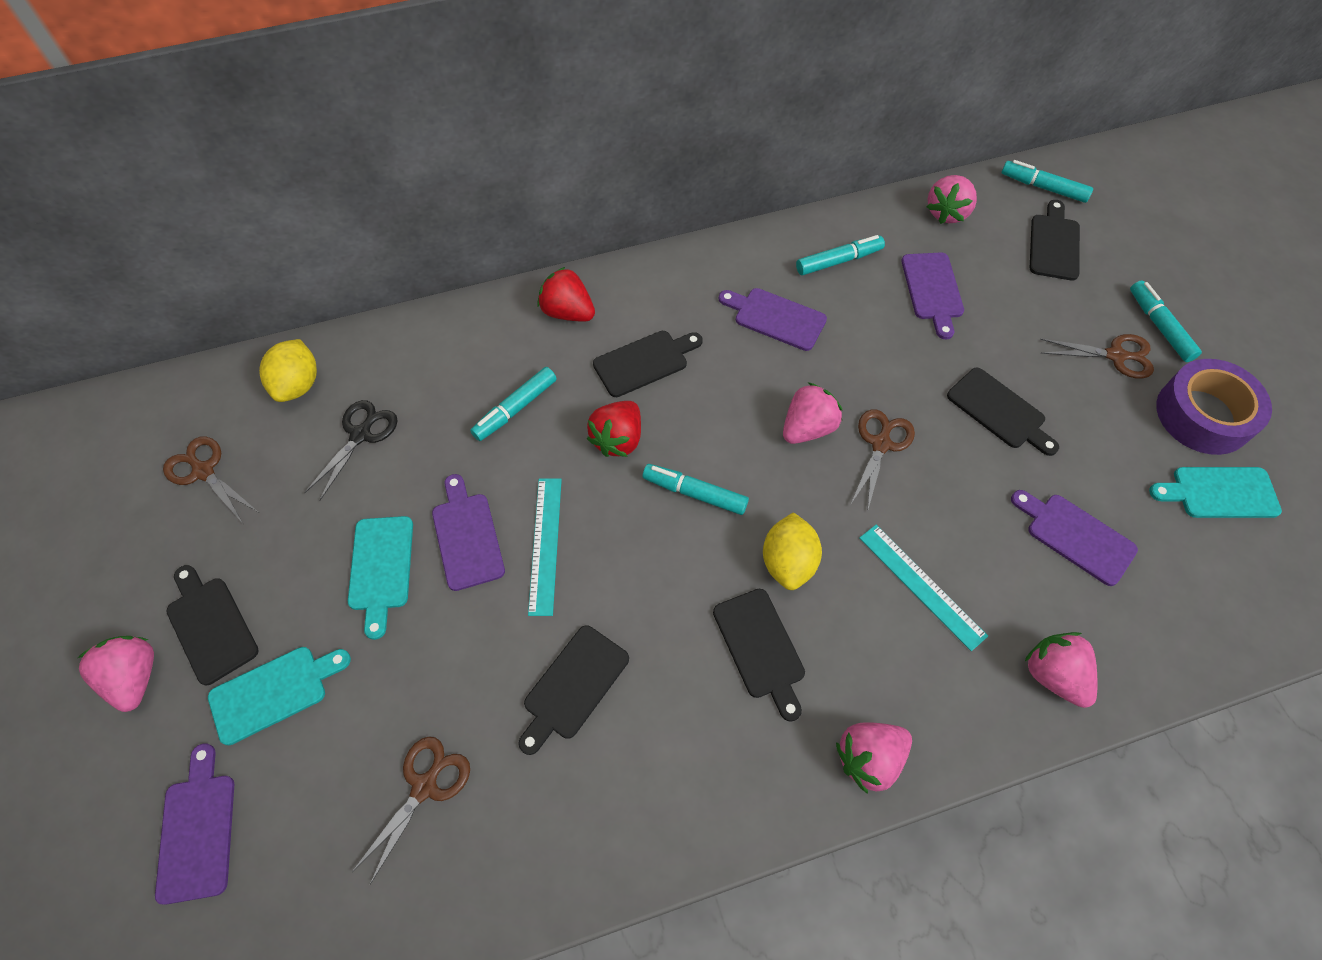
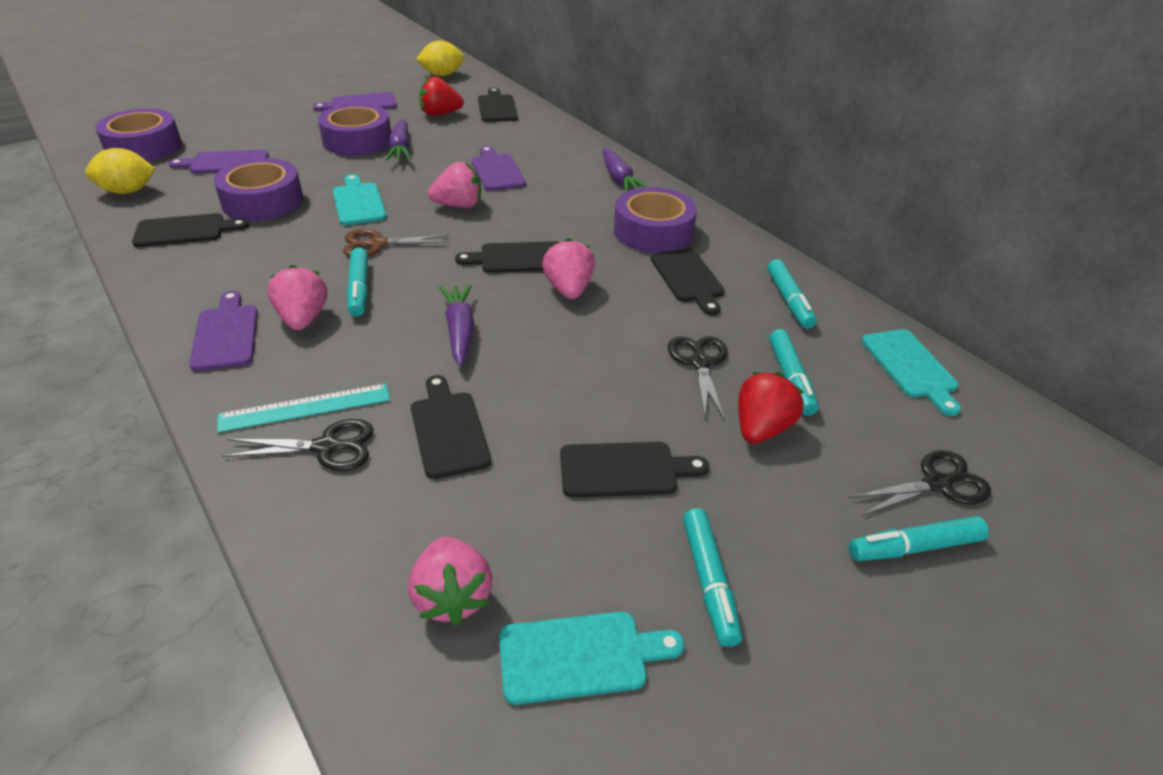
black scissors: 1 -> 3
brown scissors: 4 -> 1
pink strawberry: 5 -> 4
purple carrot: 0 -> 3
purple cutting board: 5 -> 4
purple tape: 1 -> 4
turquoise ruler: 2 -> 1

